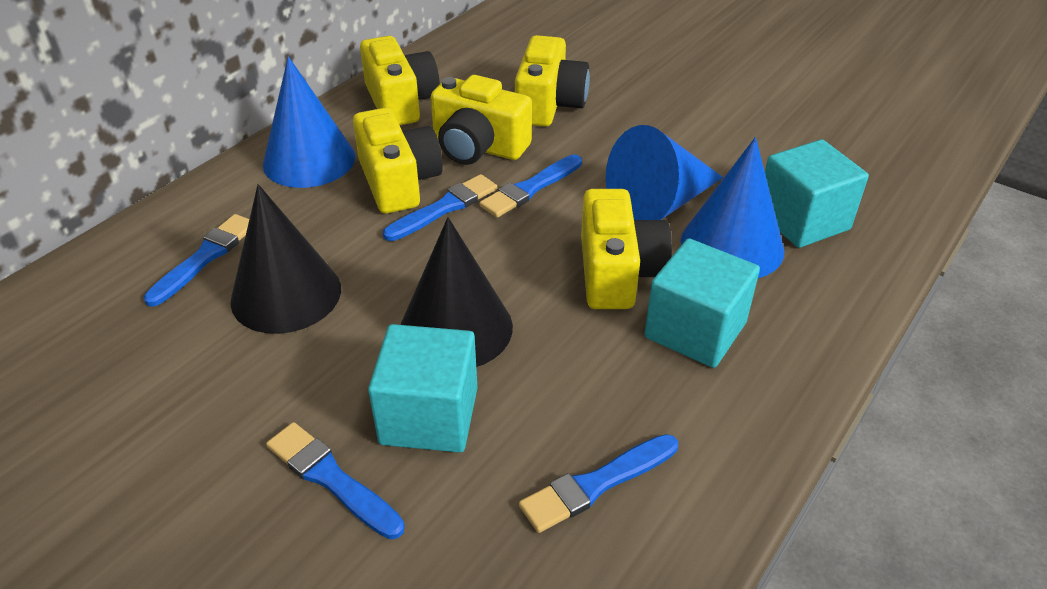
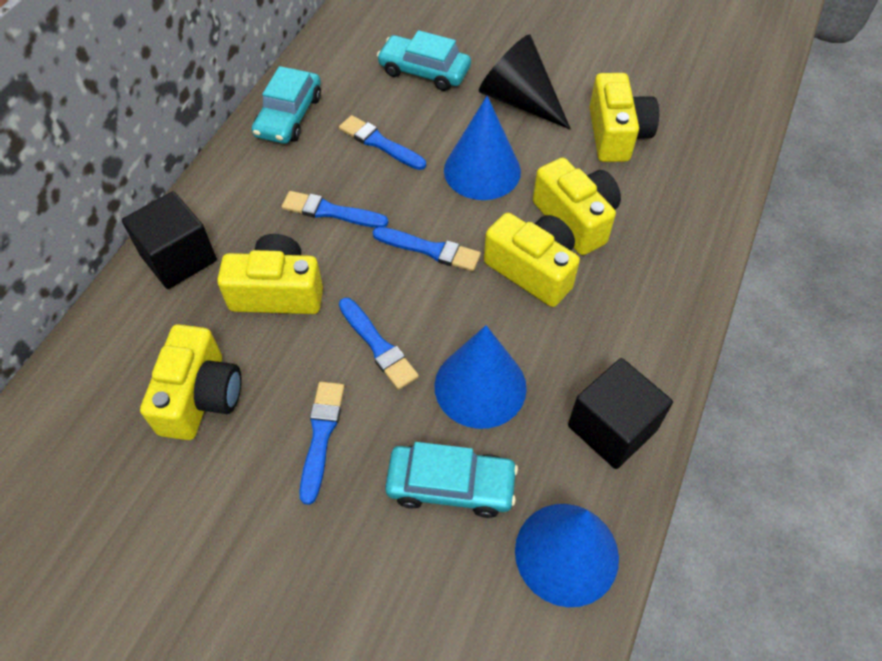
black cone: 2 -> 1
black cube: 0 -> 2
turquoise car: 0 -> 3
turquoise cube: 3 -> 0

